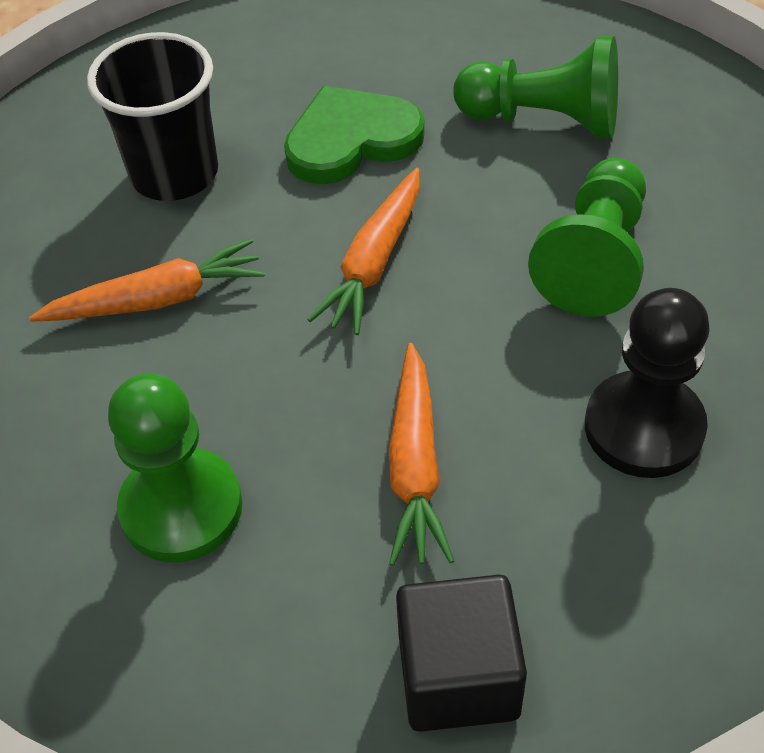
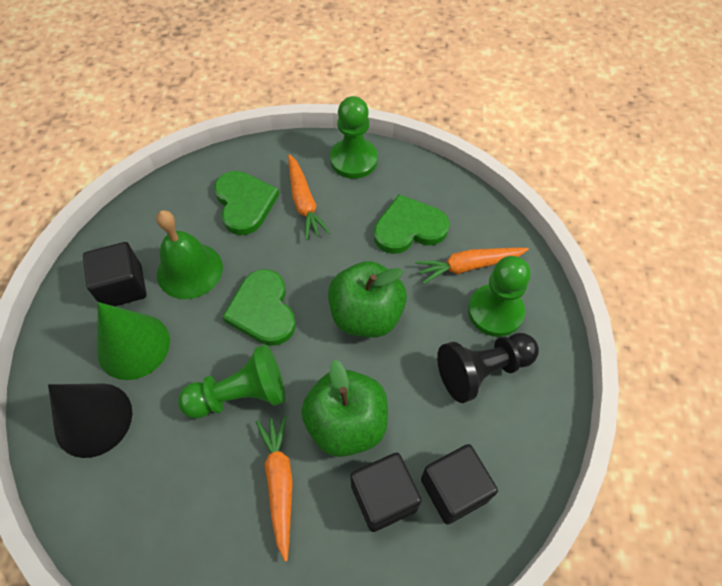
black cone: 0 -> 1
black cube: 1 -> 3
black cup: 1 -> 0
green apple: 0 -> 2
green bell: 0 -> 1
green cone: 0 -> 1
green heart: 1 -> 3

